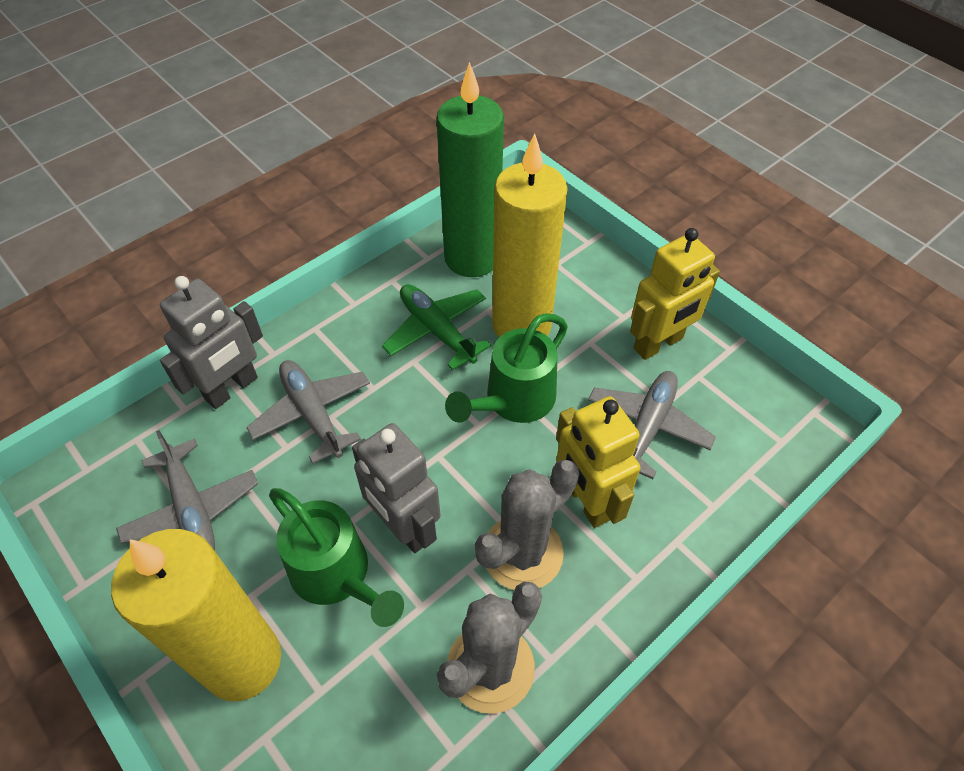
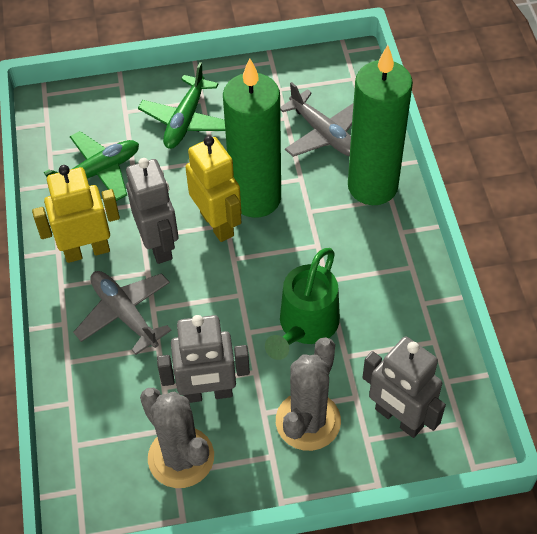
green candle: 1 -> 2
green plane: 1 -> 2
green watering can: 2 -> 1
grey plane: 3 -> 2
grey robot: 2 -> 3
yellow candle: 2 -> 0

